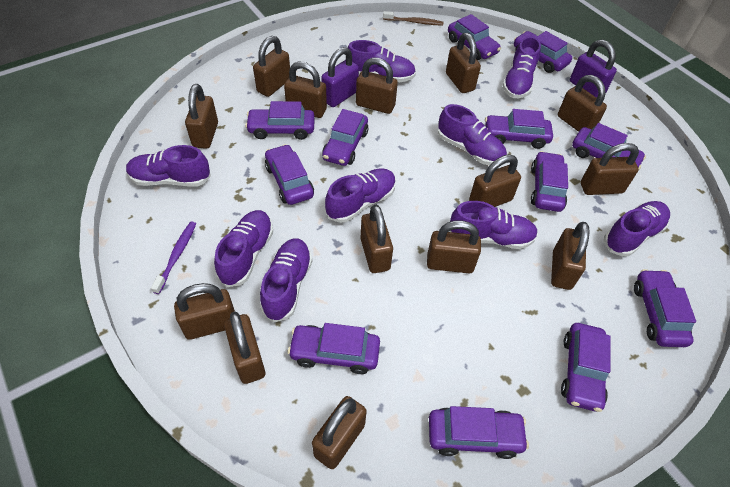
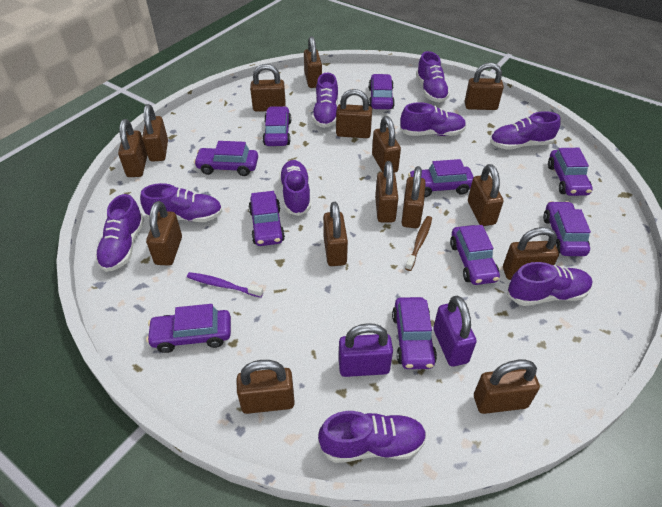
brown padlock: 14 -> 15
purple car: 12 -> 10

